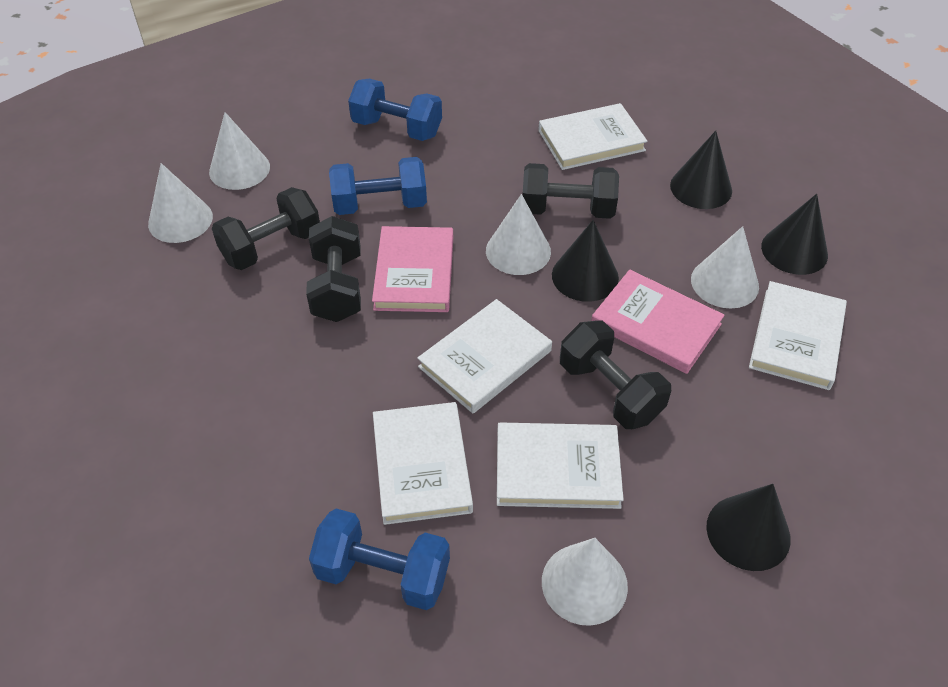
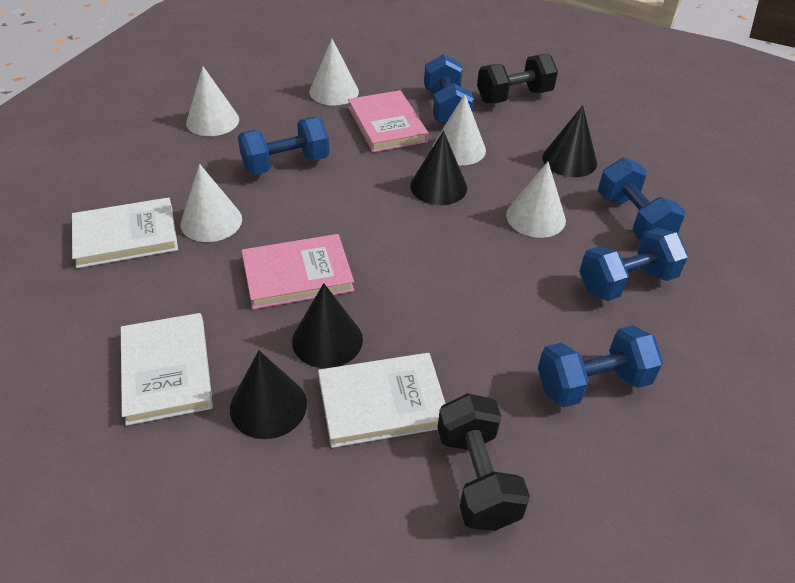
black dumbbell: 4 -> 2
blue dumbbell: 3 -> 5
white book: 5 -> 3

